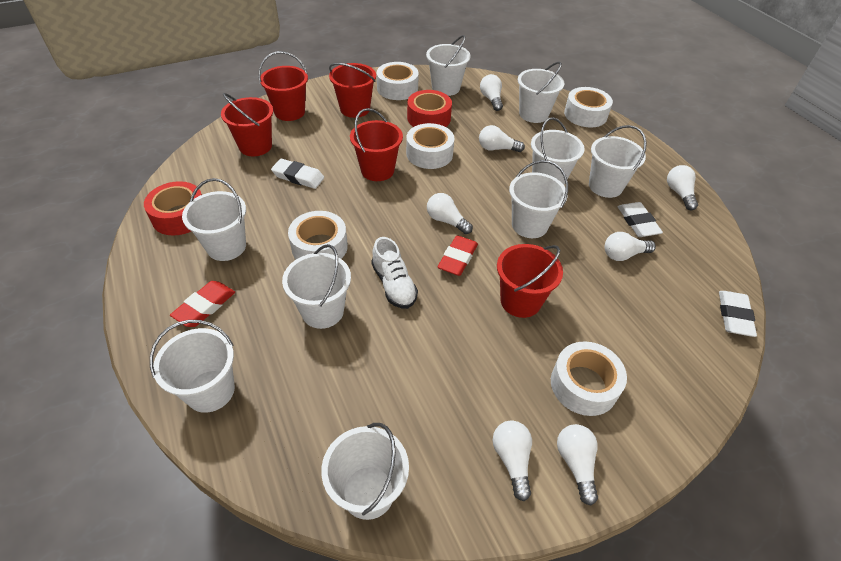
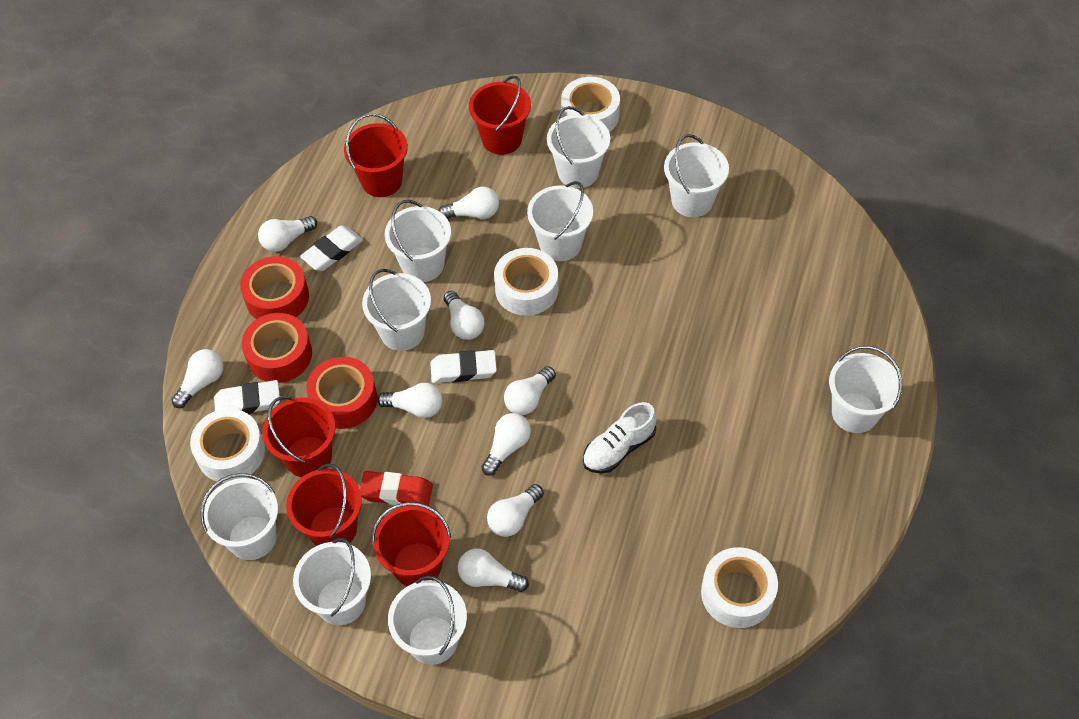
red eraser: 2 -> 1
red tape: 2 -> 3
white light bulb: 7 -> 9
white tape: 5 -> 4

